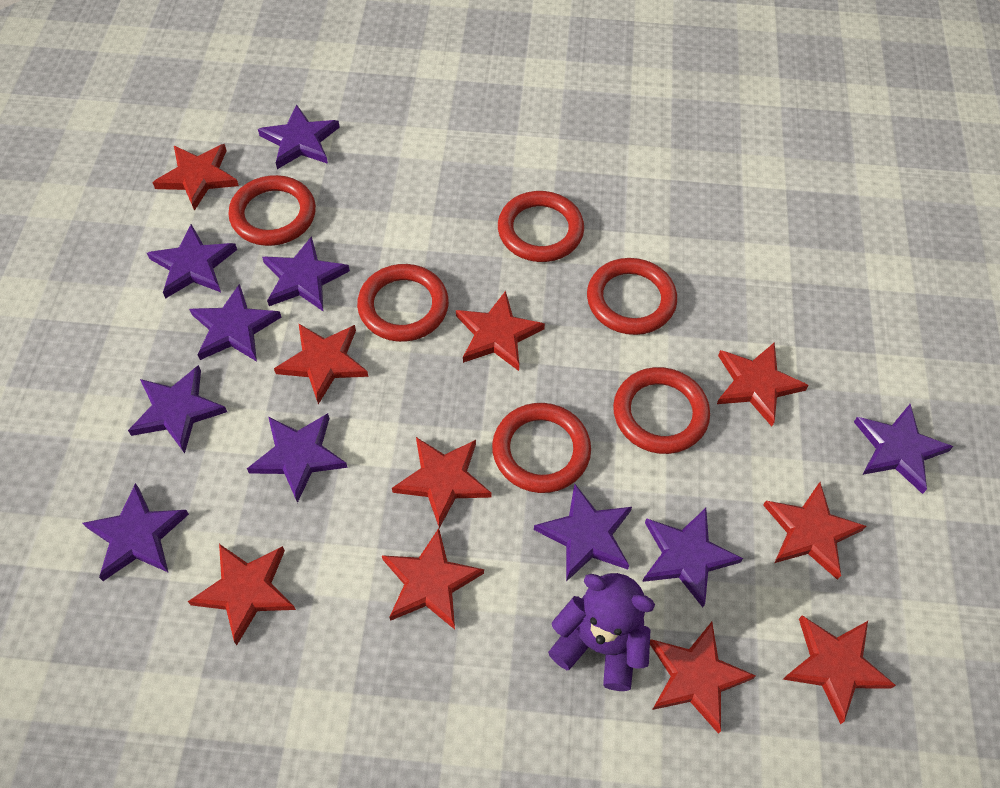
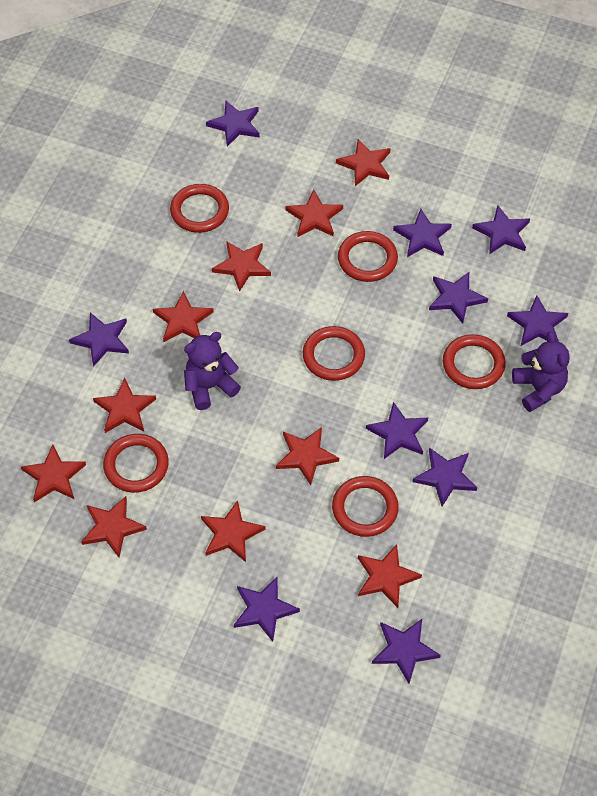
purple teddy bear: 1 -> 2

